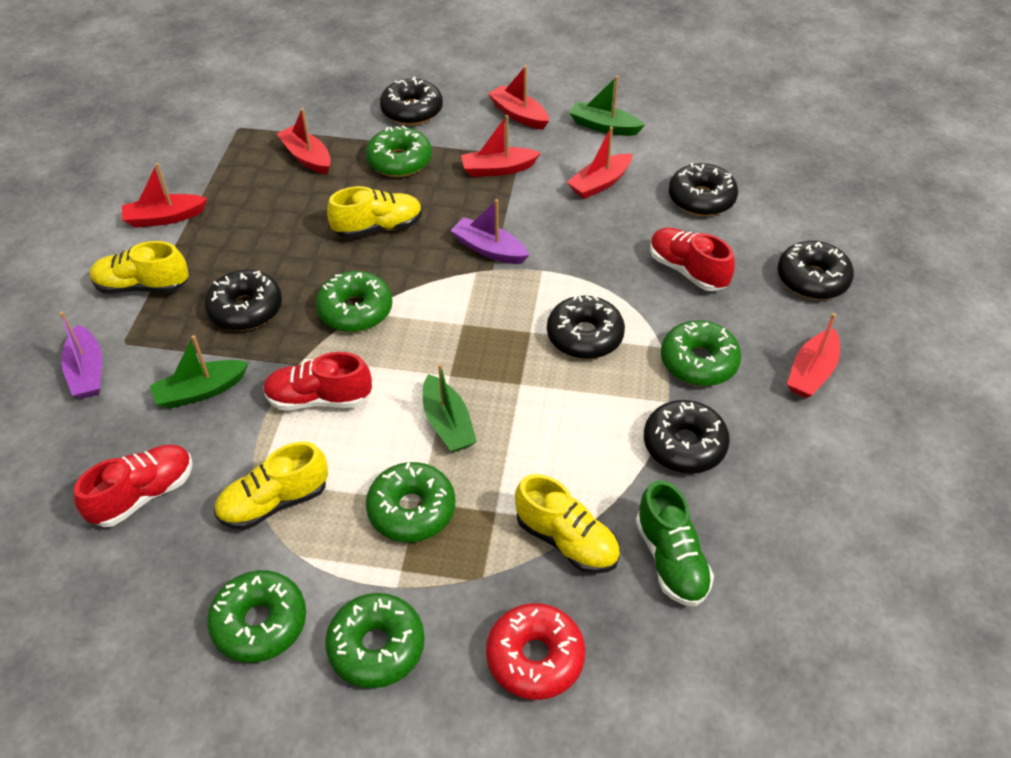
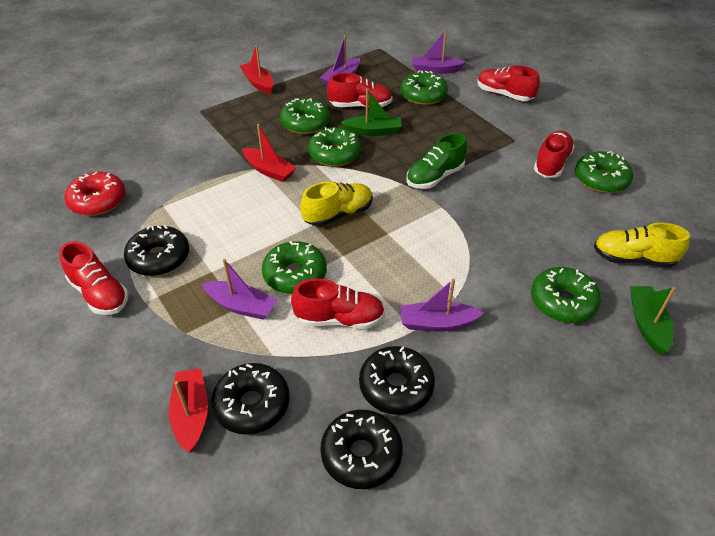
black donut: 6 -> 4
green boat: 3 -> 2
purple boat: 2 -> 4
red boat: 6 -> 3
red shoe: 3 -> 5
yellow shoe: 4 -> 2

